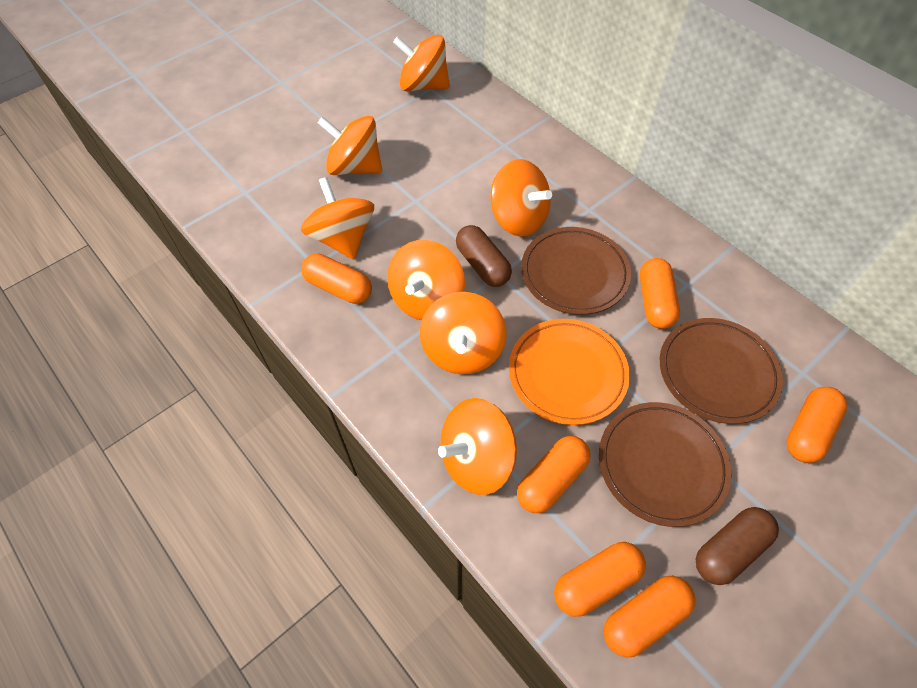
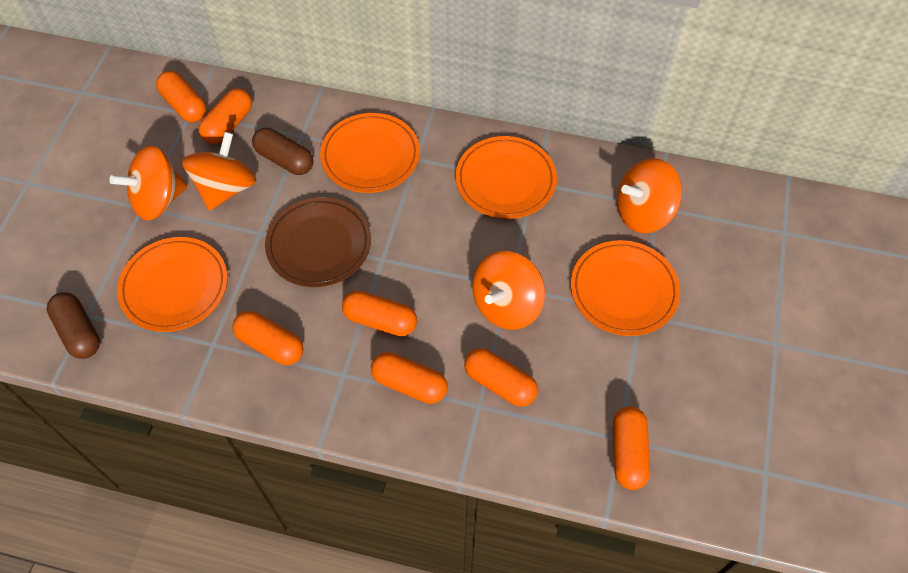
brown plate: 3 -> 1
orange capsule: 6 -> 7
orange plate: 1 -> 4
orange spinning top: 7 -> 4

